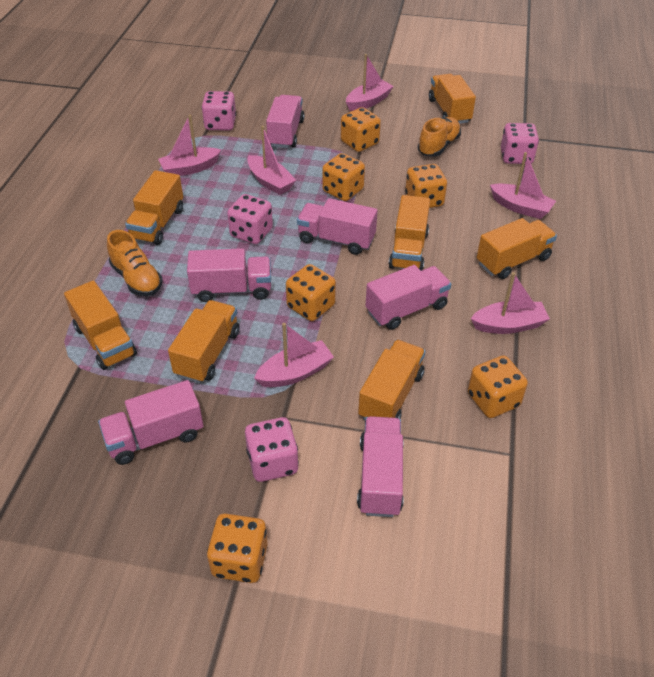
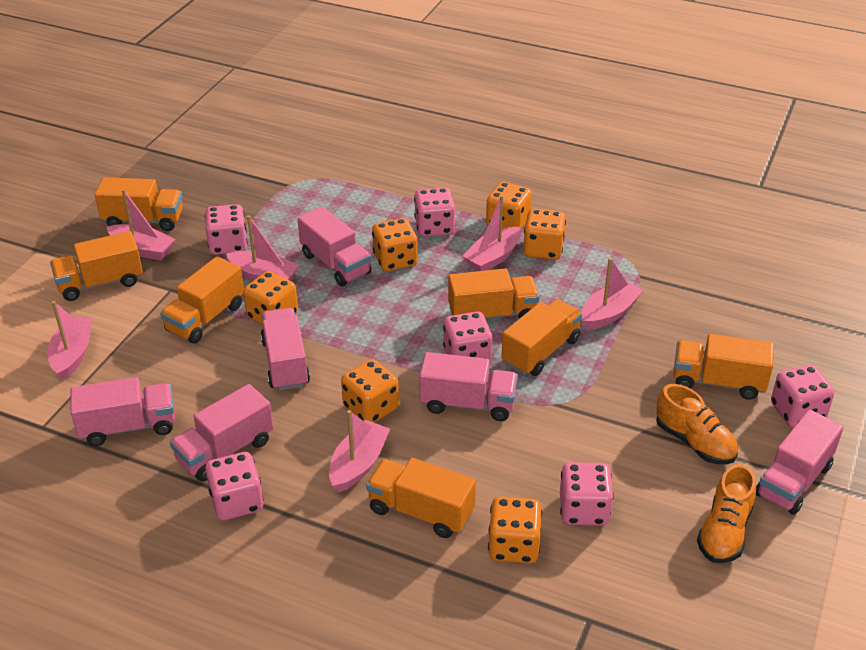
pink dice: 4 -> 6

